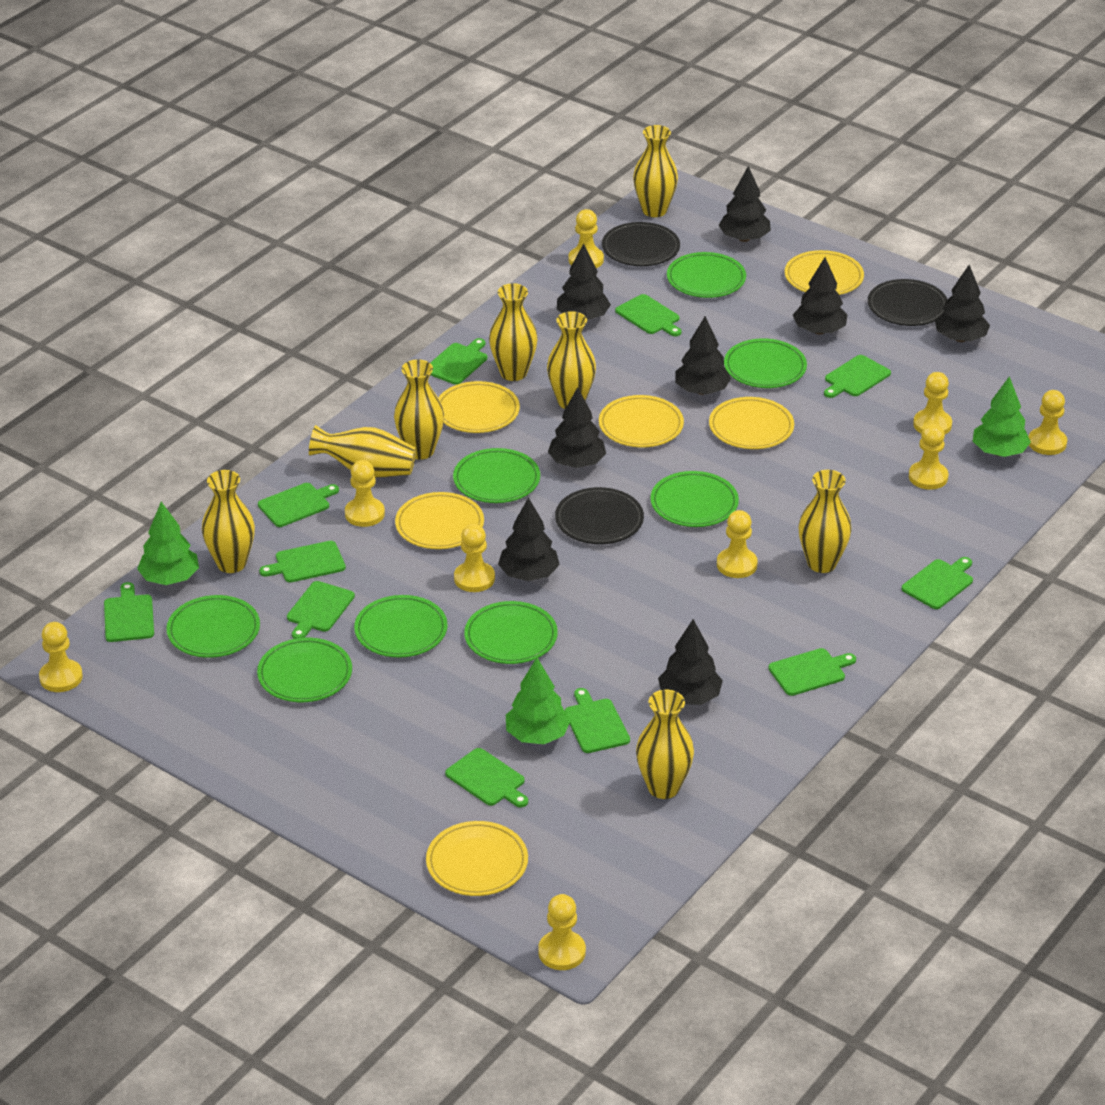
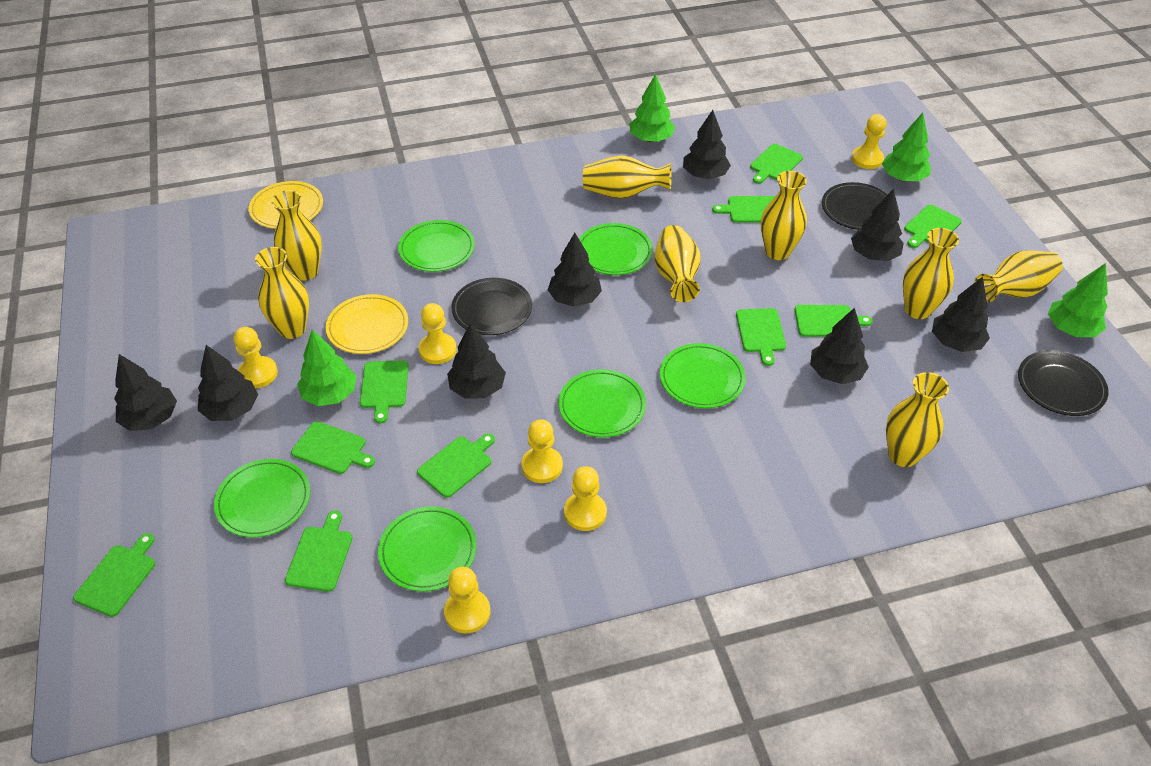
green cutting board: 11 -> 10
green plate: 8 -> 6
green tree: 3 -> 4
yellow pawn: 9 -> 6
yellow plate: 6 -> 2

